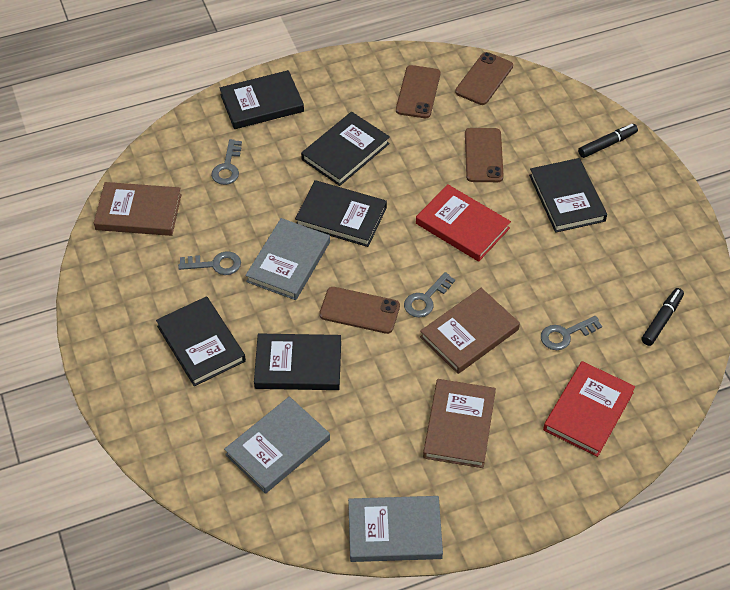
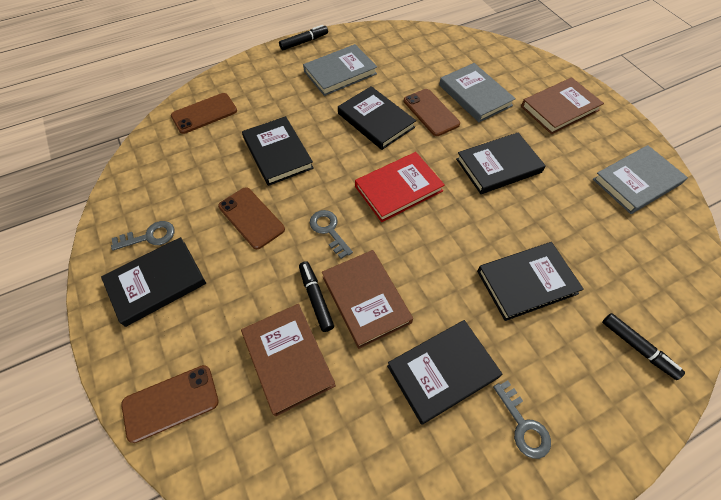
black marker: 2 -> 3
grey key: 4 -> 3
red book: 2 -> 1

